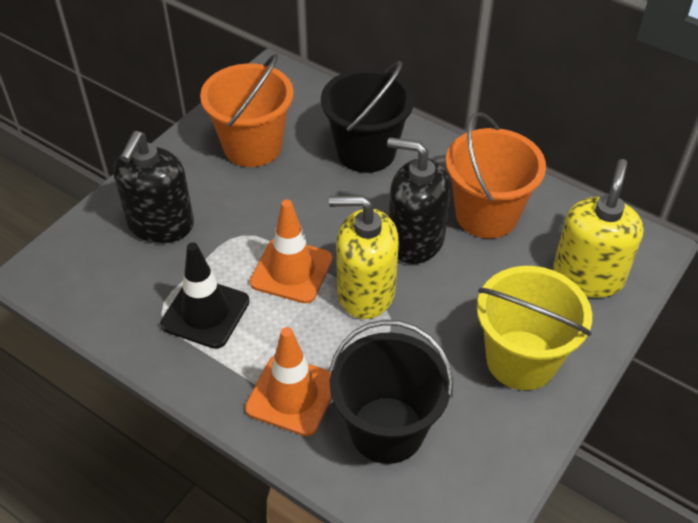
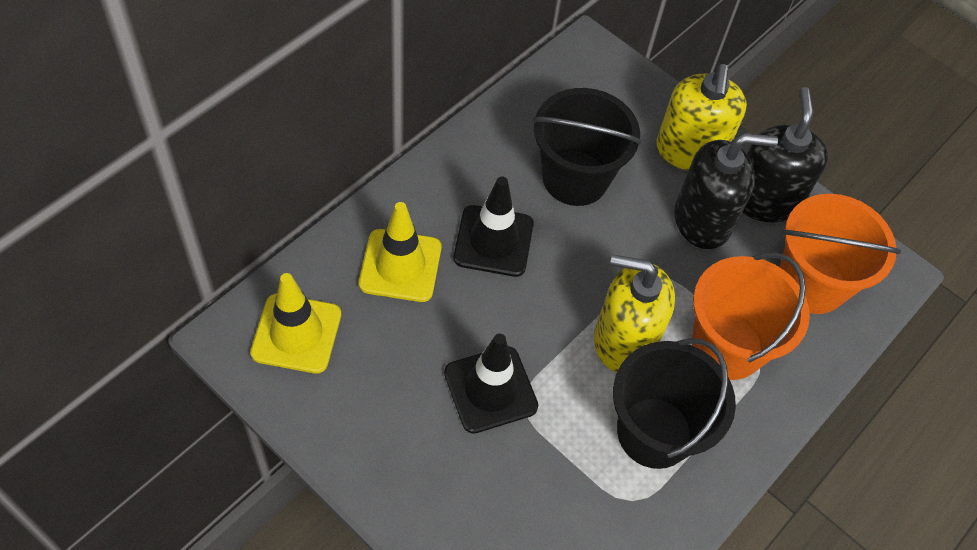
black traffic cone: 1 -> 2
orange traffic cone: 2 -> 0
yellow bucket: 1 -> 0
yellow traffic cone: 0 -> 2

